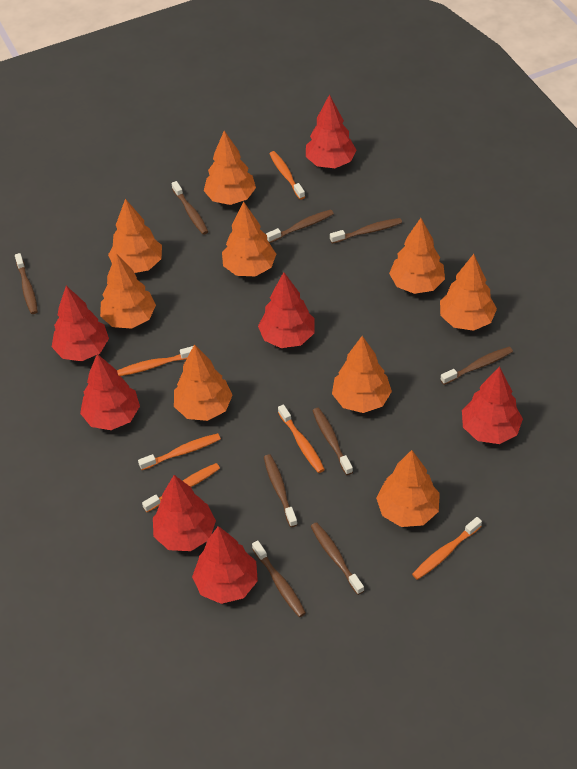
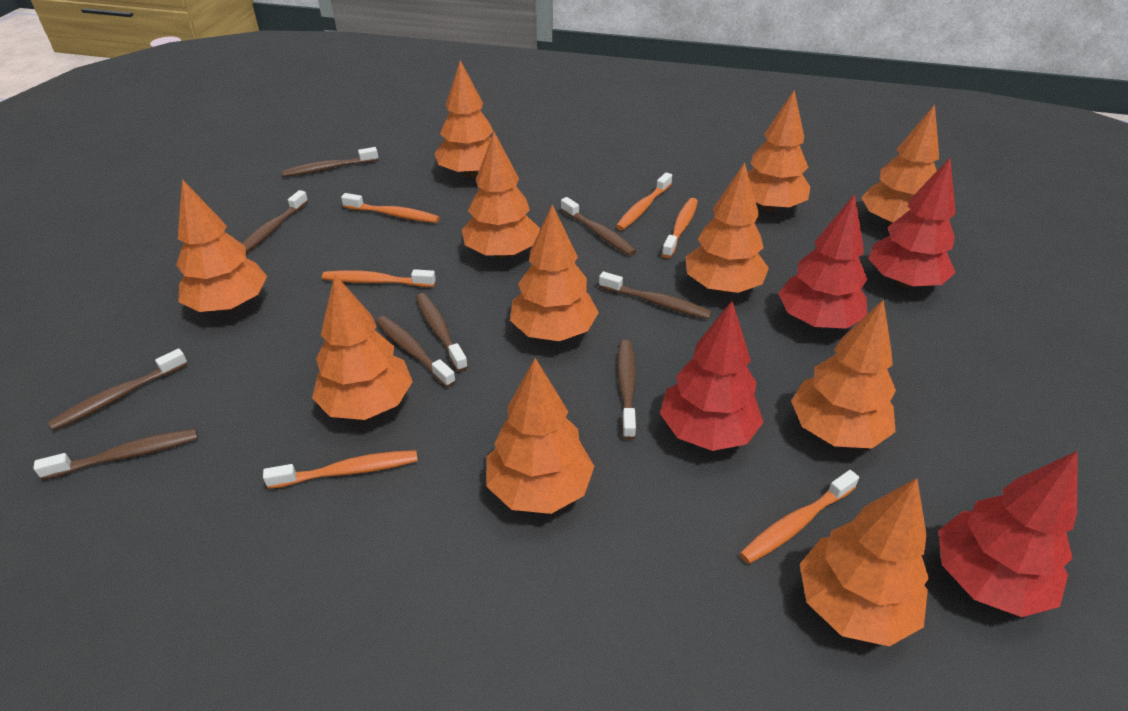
orange tree: 9 -> 11
red tree: 7 -> 4

